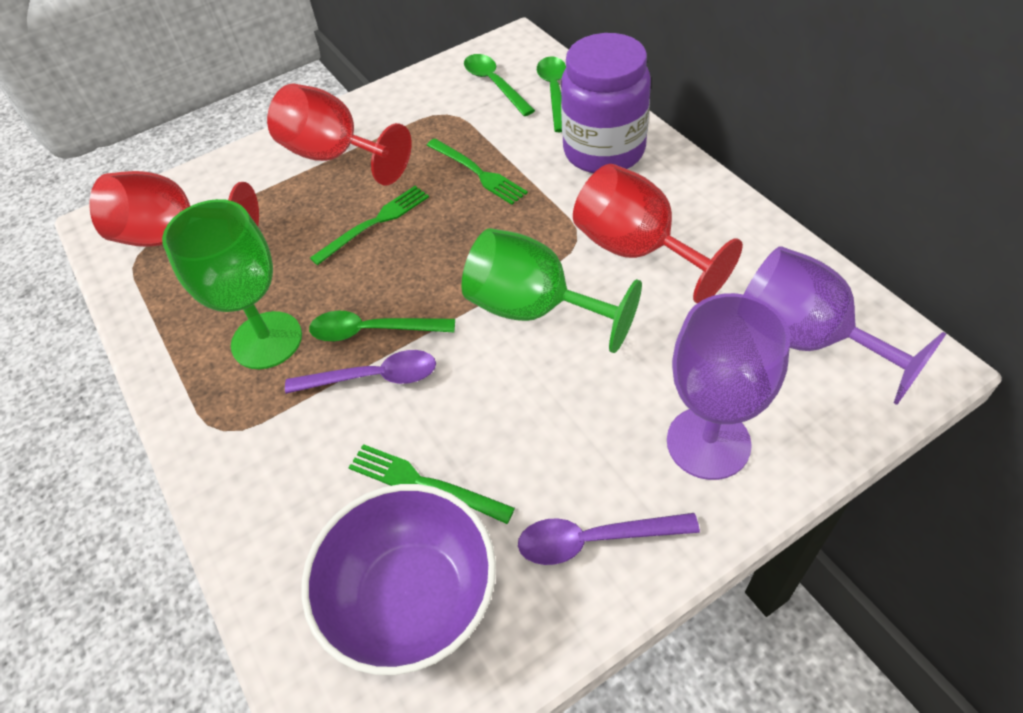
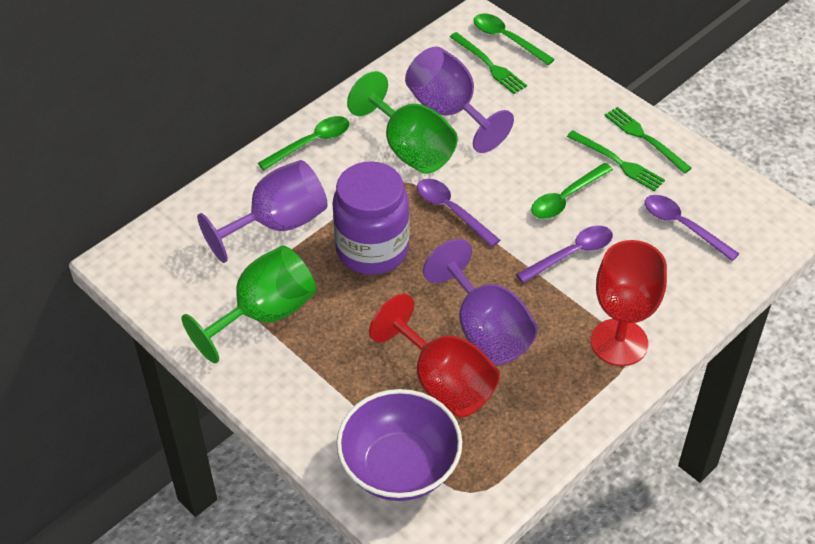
purple goblet: 2 -> 3
purple spoon: 2 -> 3
red goblet: 3 -> 2

